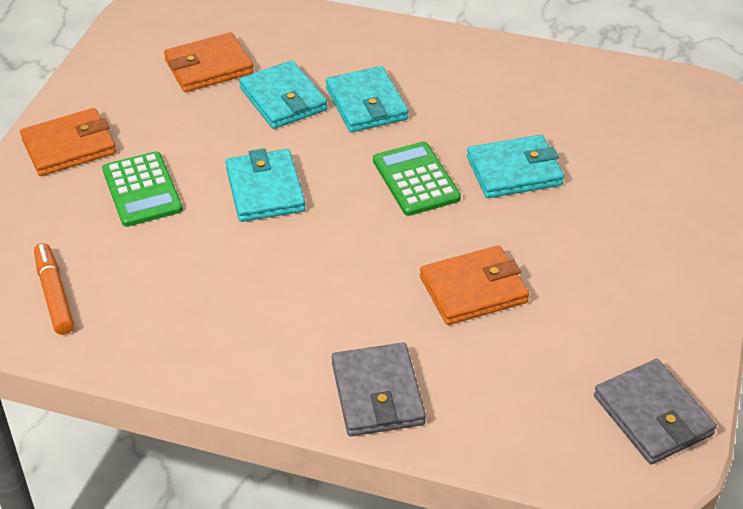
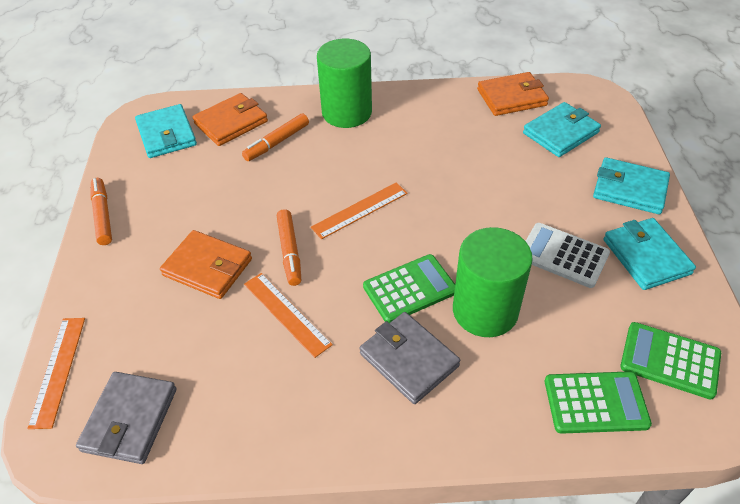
green calculator: 2 -> 3
green cylinder: 0 -> 2
orange marker: 1 -> 3
orange ruler: 0 -> 3
white calculator: 0 -> 1

